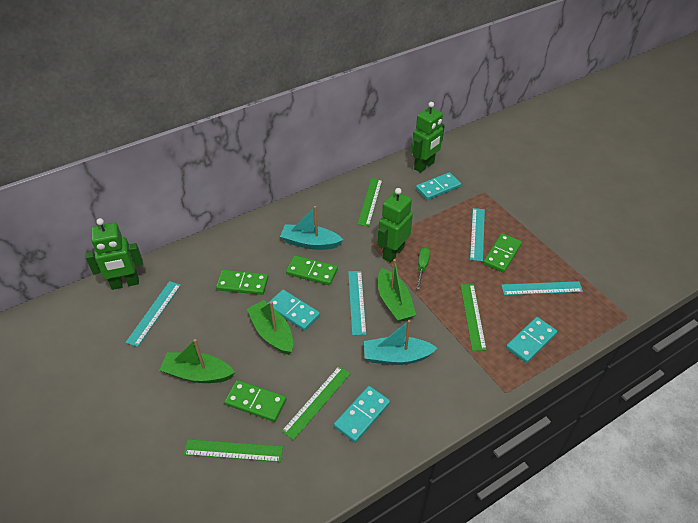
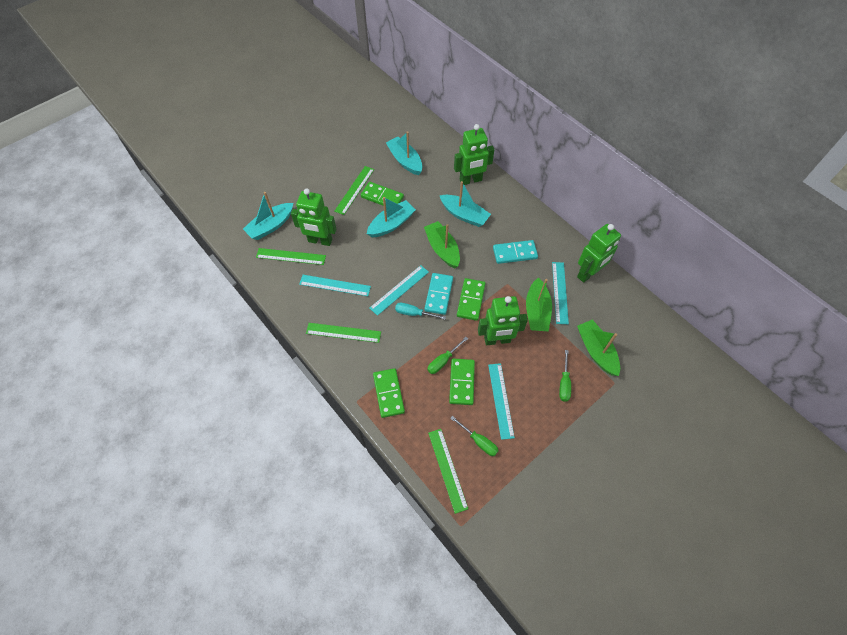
green robot: 3 -> 4
green screwdriver: 1 -> 3
turquoise boat: 2 -> 4
turquoise domino: 4 -> 2
turquoise screwdriver: 0 -> 1

